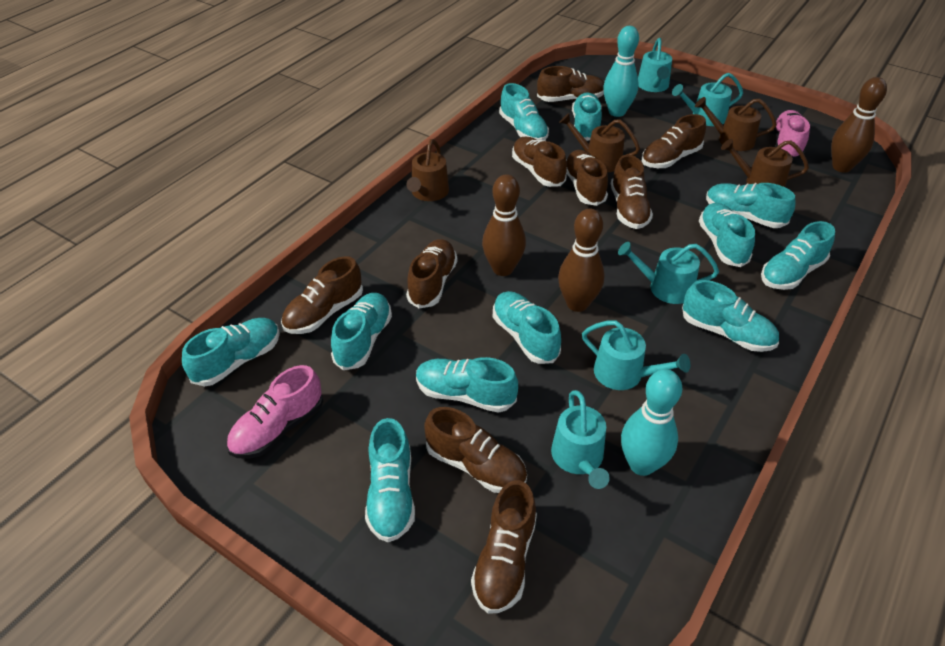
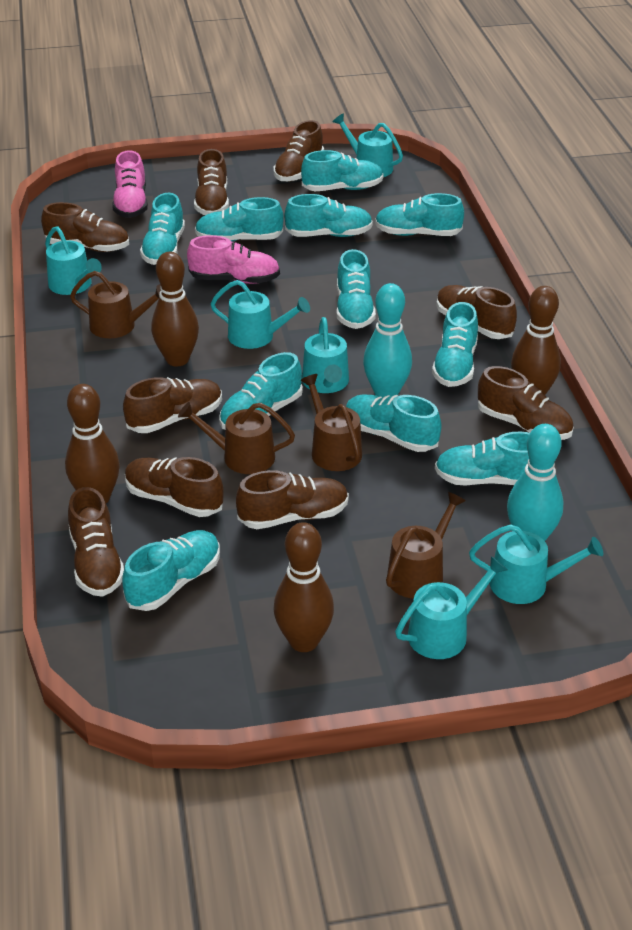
brown bowling pin: 3 -> 4
turquoise watering can: 5 -> 6

